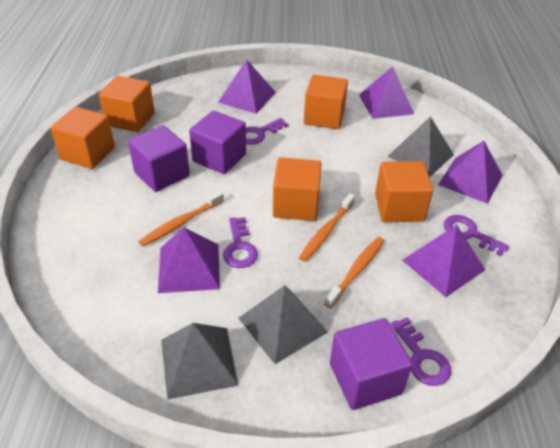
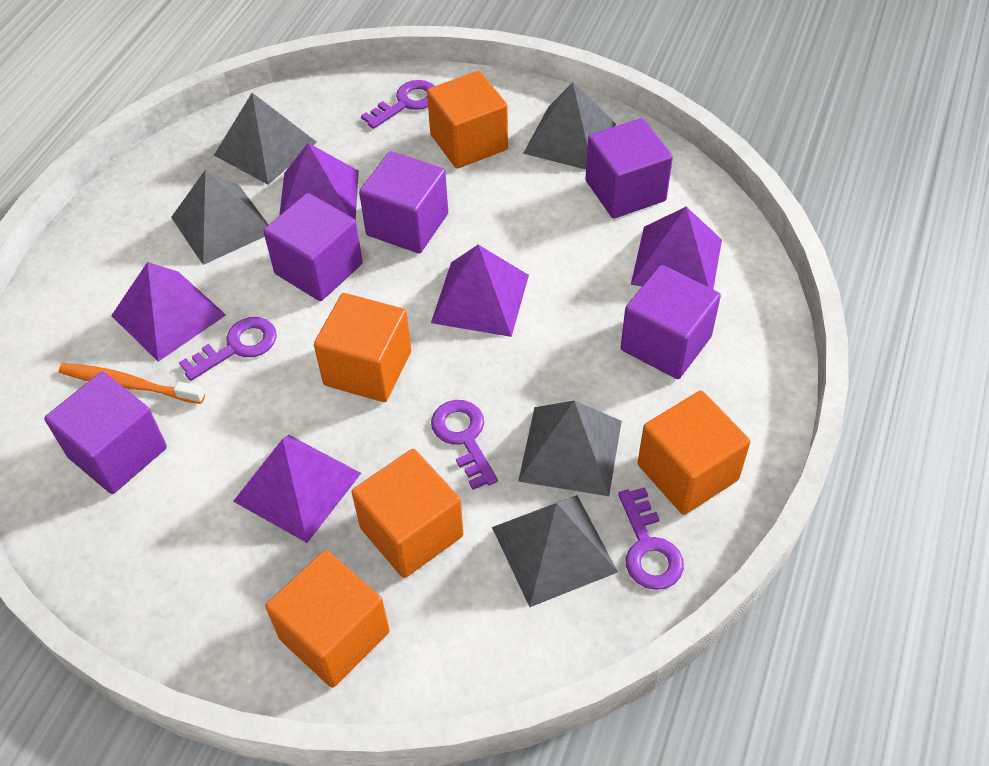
grey pyramid: 3 -> 5
orange toothbrush: 3 -> 1
purple cube: 3 -> 5

